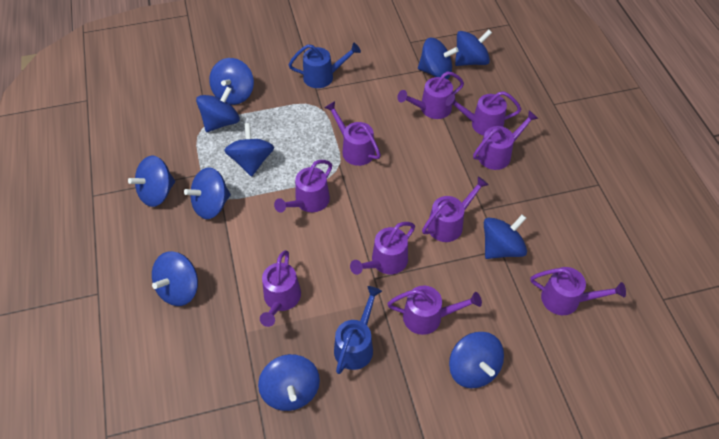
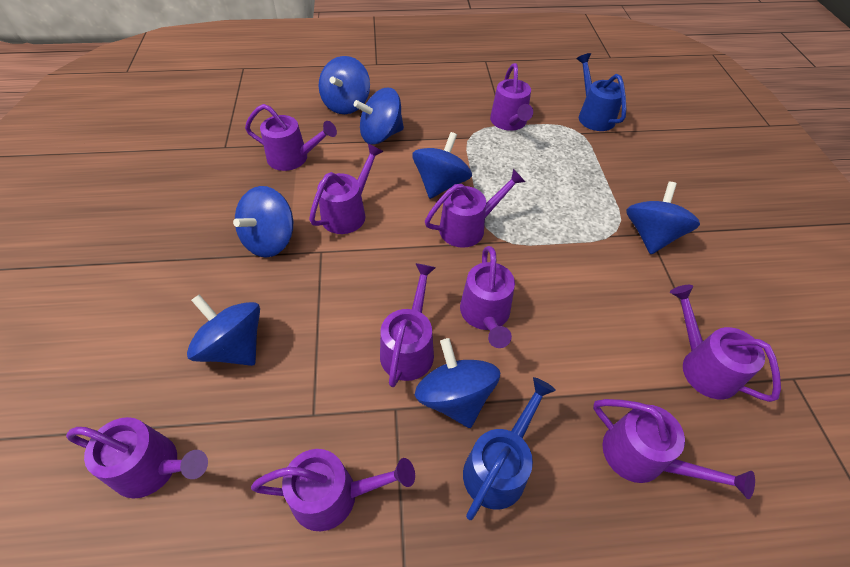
blue spinning top: 11 -> 7

